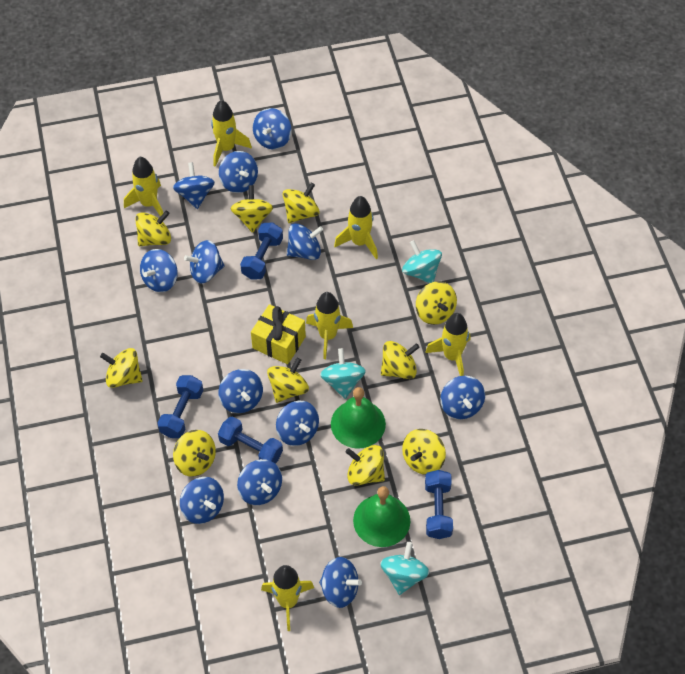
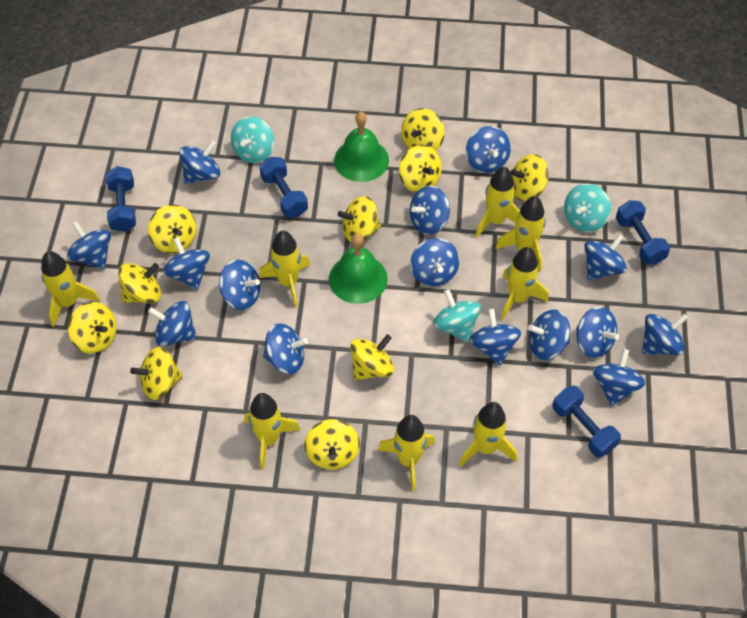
blue spinning top: 12 -> 15
yellow gift: 1 -> 0
yellow rocket: 6 -> 8

